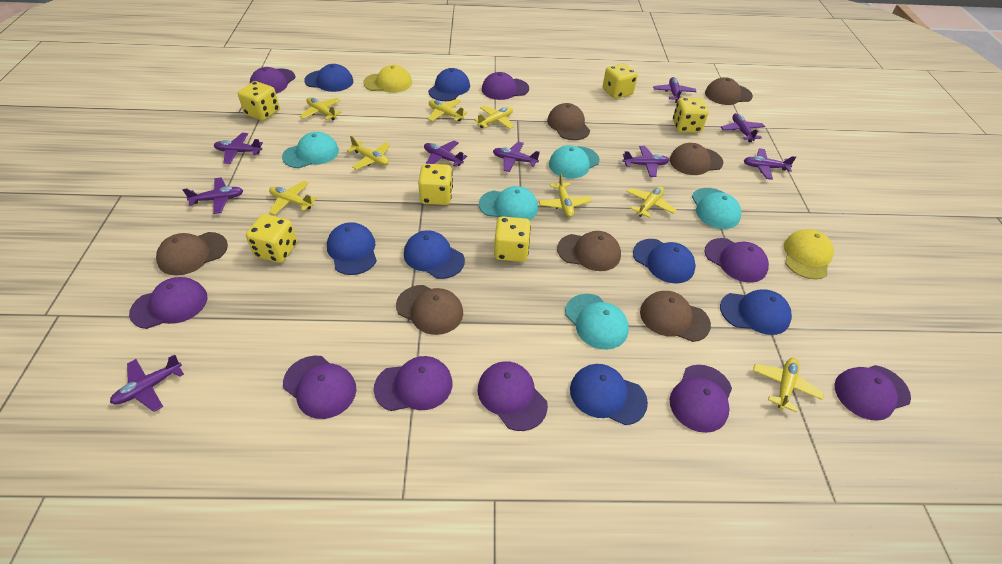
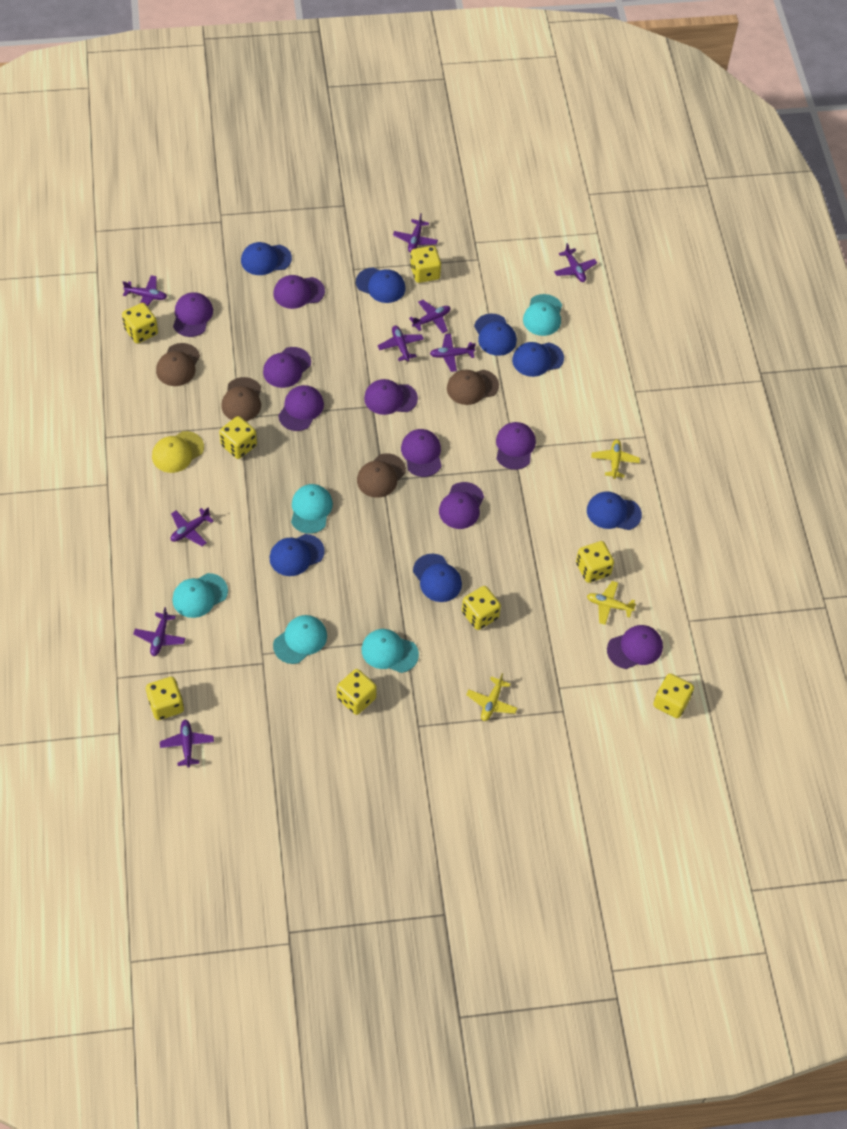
brown cap: 7 -> 4
yellow cap: 2 -> 1
yellow dice: 6 -> 8
yellow plane: 8 -> 3

